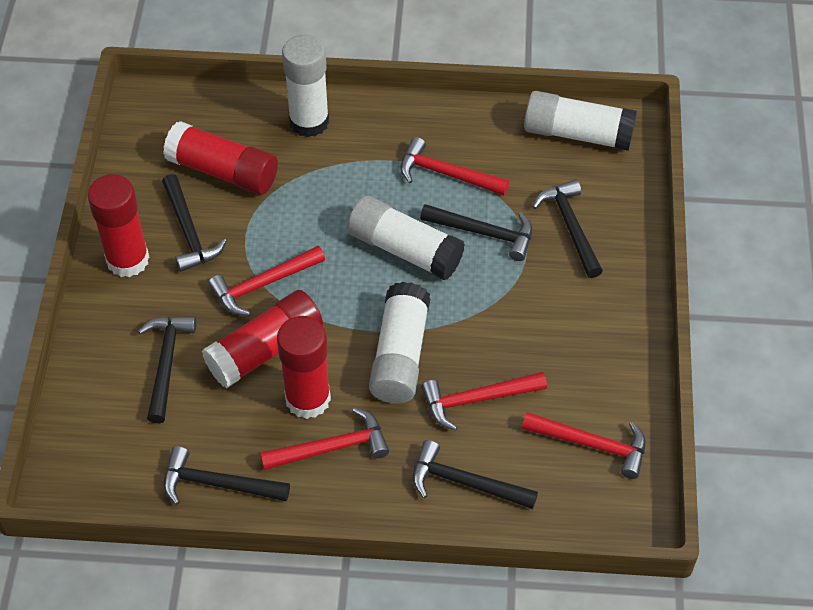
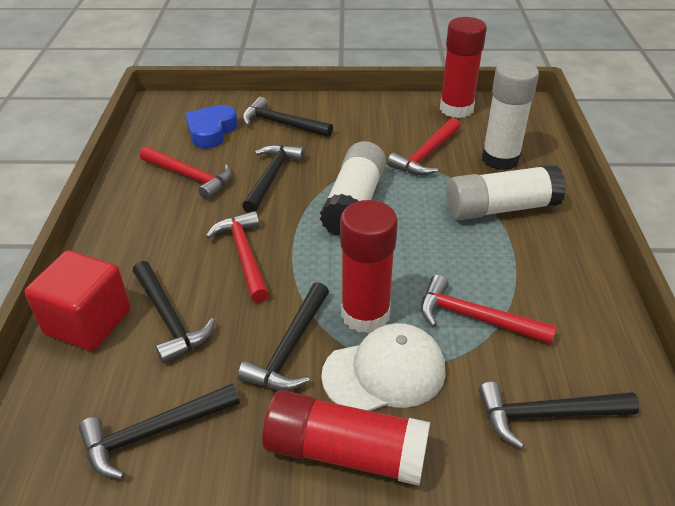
blue heart: 0 -> 1
red cube: 0 -> 1
red glue stick: 4 -> 3
red hammer: 5 -> 4
white cap: 0 -> 1
white glue stick: 4 -> 3

